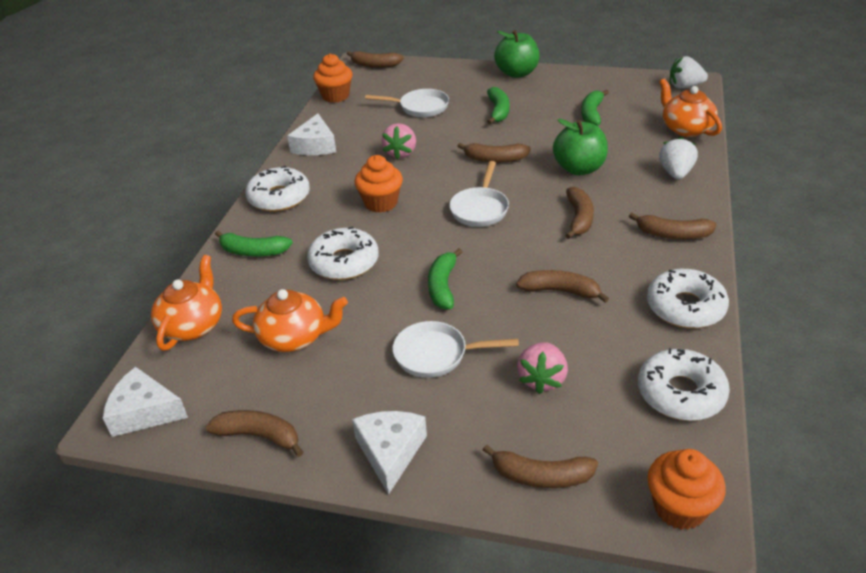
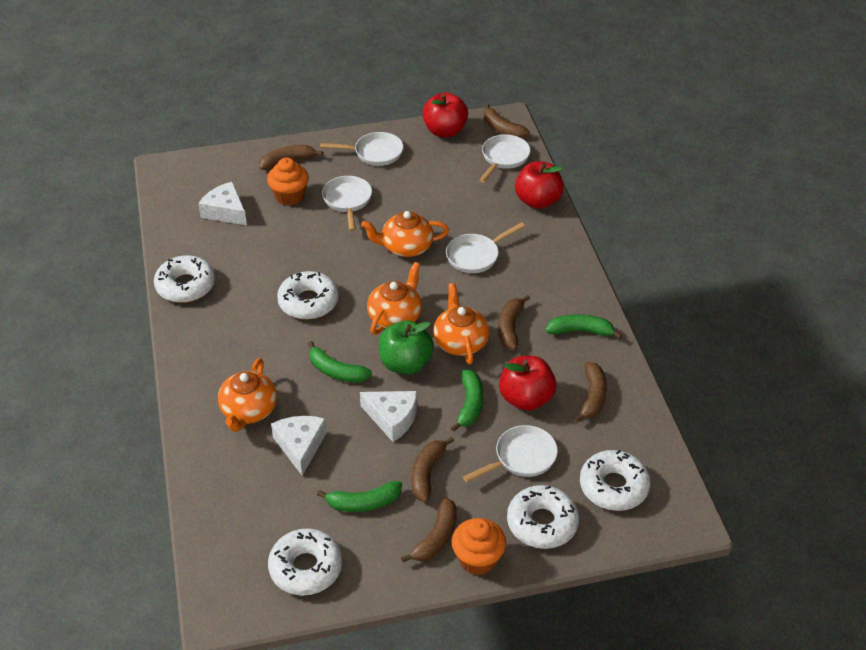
brown banana: 7 -> 6
green apple: 2 -> 1
orange cupcake: 3 -> 2
orange teapot: 3 -> 4
pink strawberry: 2 -> 0
red apple: 0 -> 3
white donut: 4 -> 5
white pan: 3 -> 5
white strawberry: 2 -> 0

